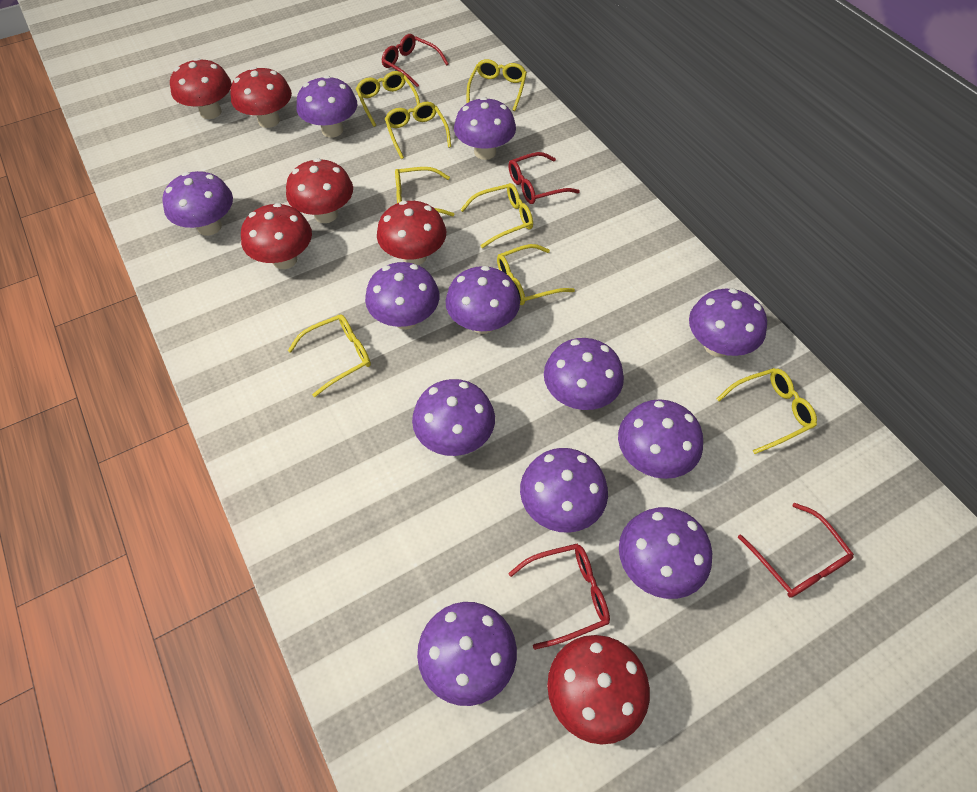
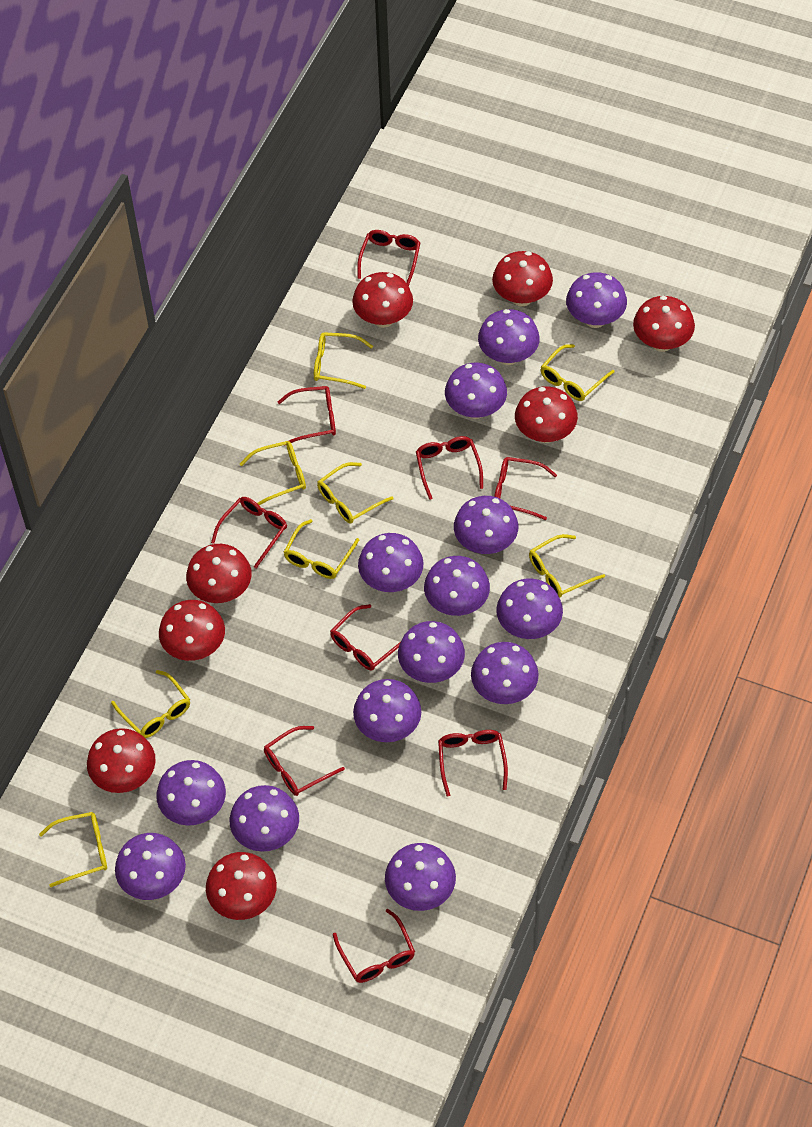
purple mushroom: 12 -> 14
red glasses: 4 -> 9
red mushroom: 6 -> 8

